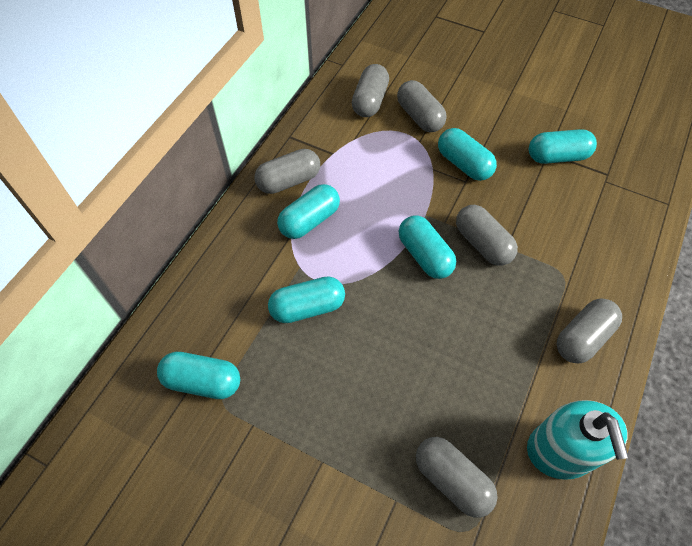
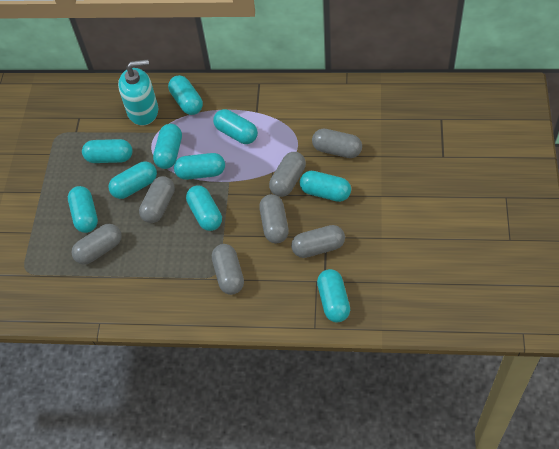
grey capsule: 6 -> 7
turquoise capsule: 6 -> 10

